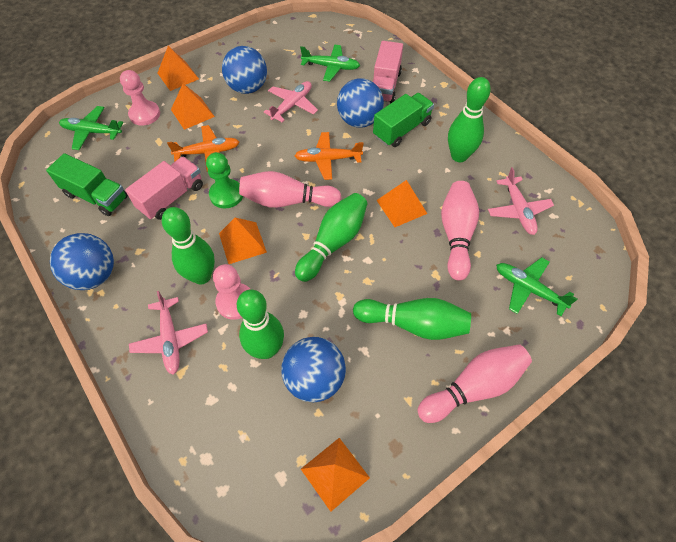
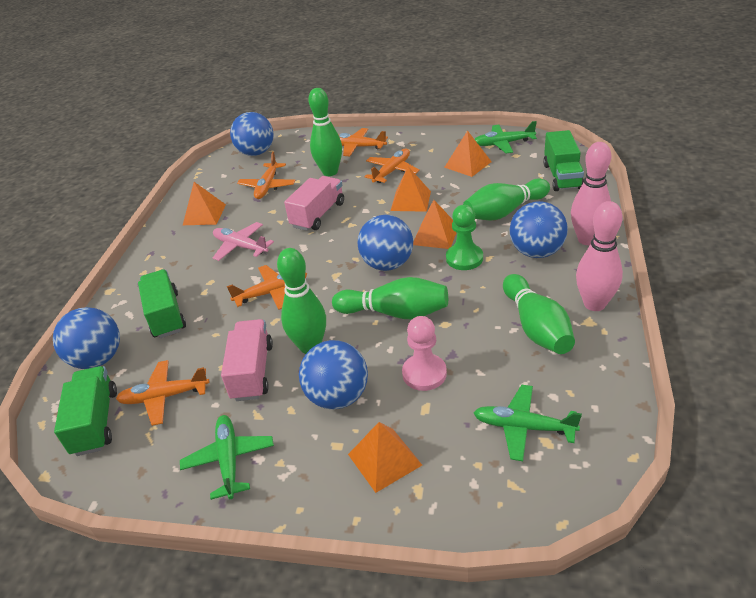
blue ball: 4 -> 5
green truck: 2 -> 3
orange plane: 2 -> 5
pink bowling pin: 3 -> 2
pink pawn: 2 -> 1
pink plane: 3 -> 1

